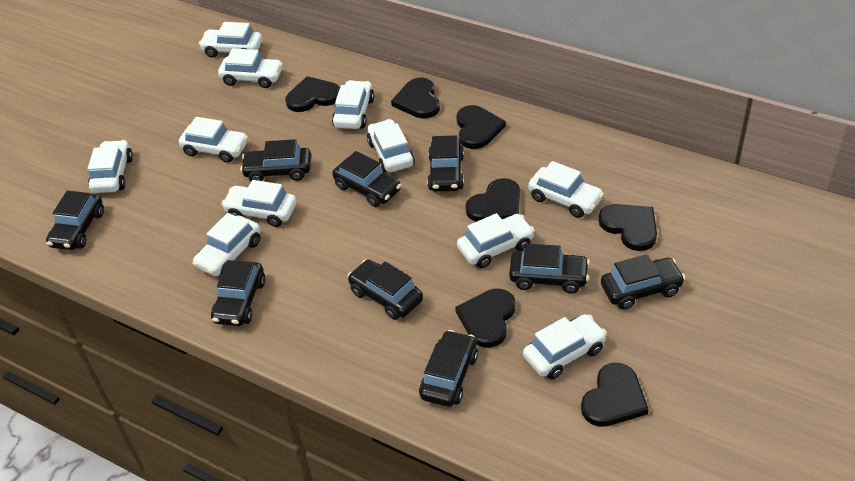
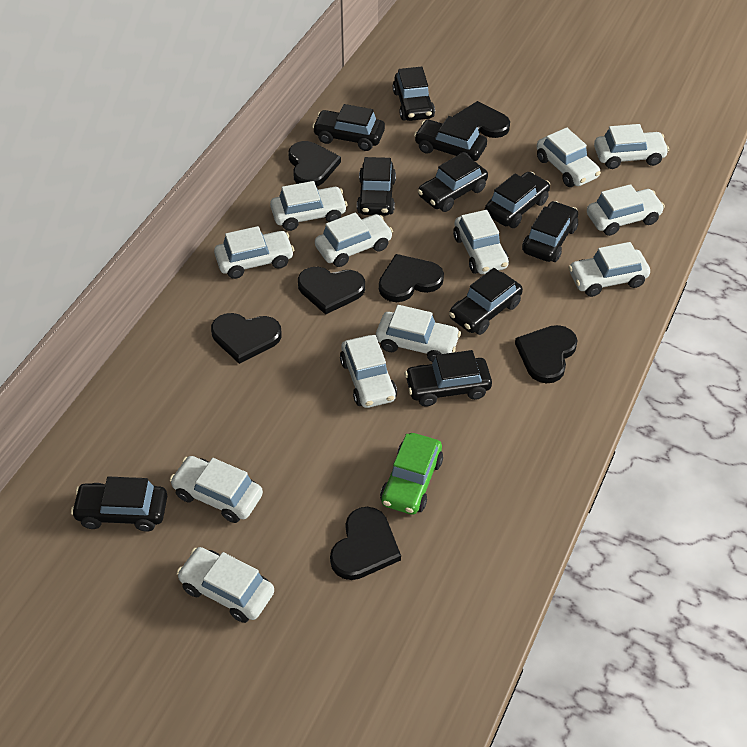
black car: 9 -> 10
green car: 0 -> 1
white car: 11 -> 12

